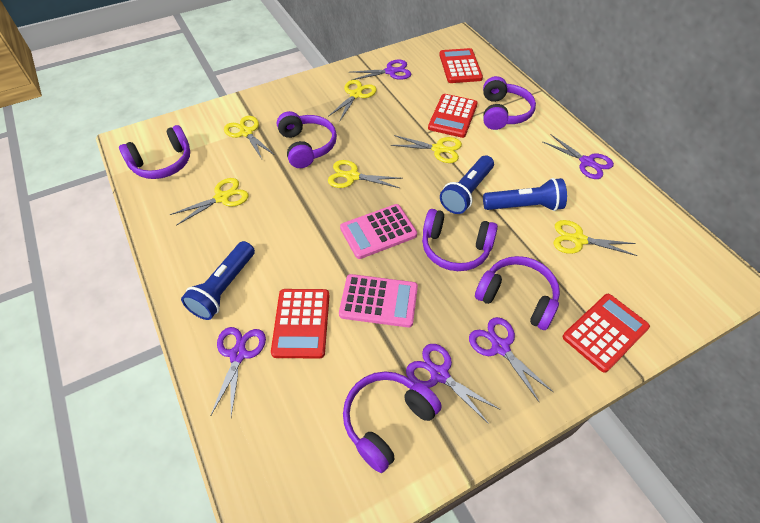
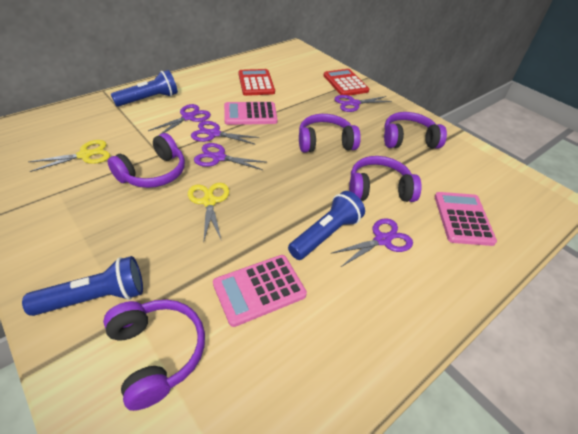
pink calculator: 2 -> 3
purple headphones: 6 -> 5
red calculator: 4 -> 2
yellow scissors: 6 -> 2

